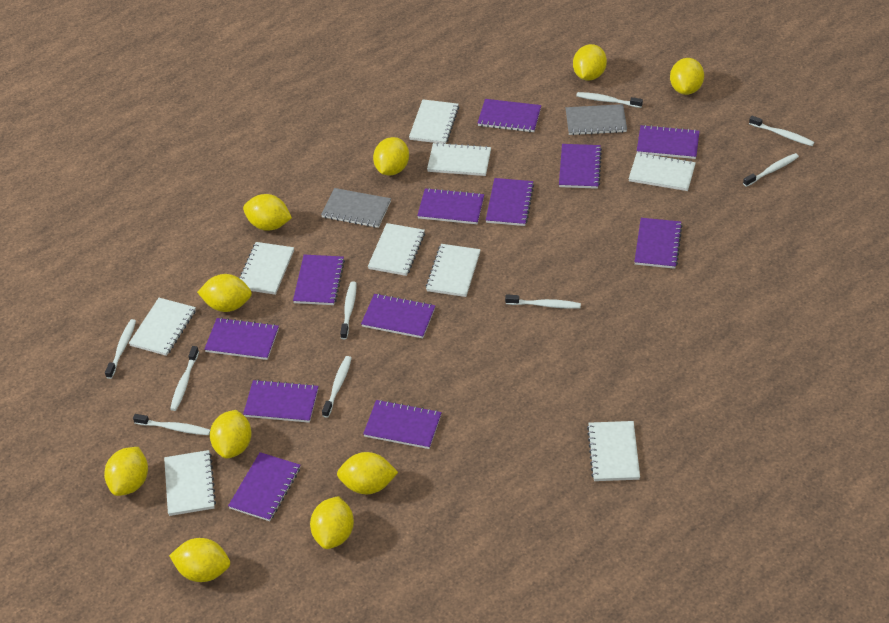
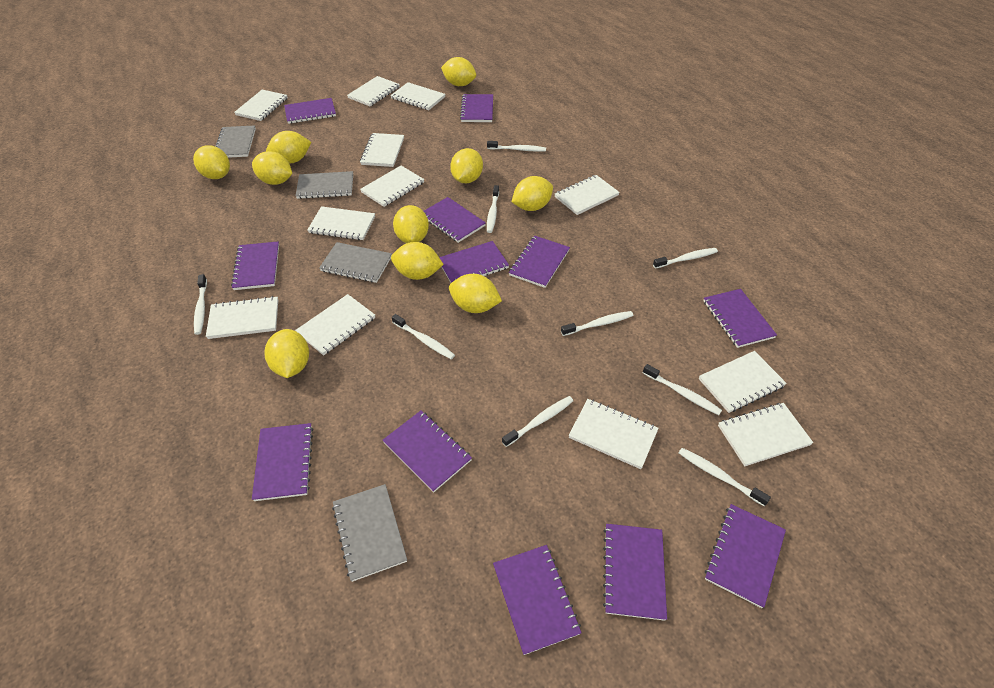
grey notebook: 2 -> 4
white notebook: 9 -> 12

